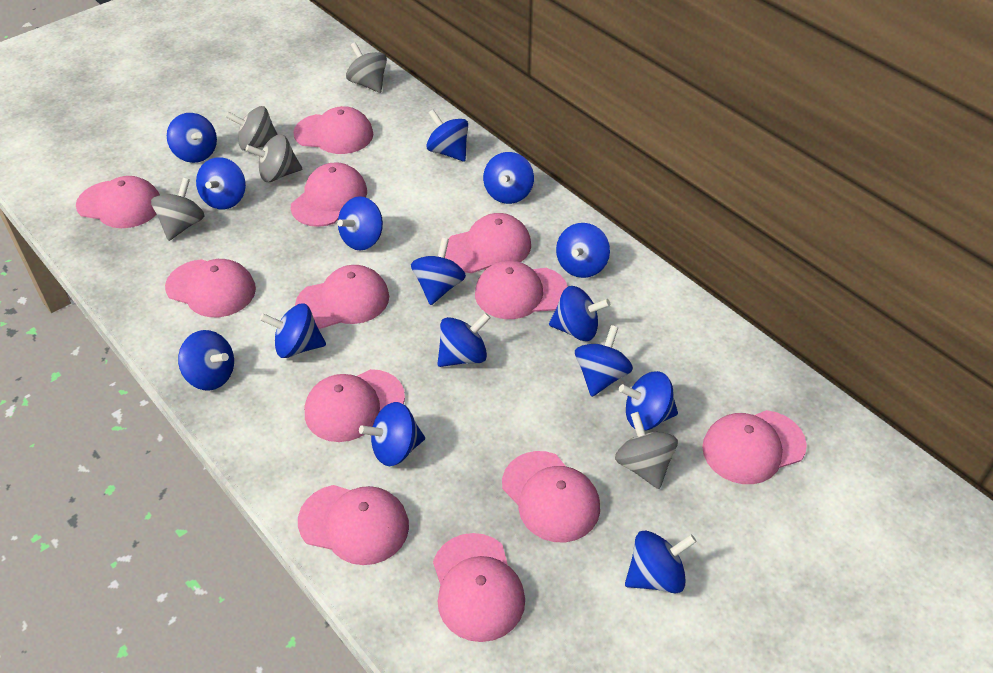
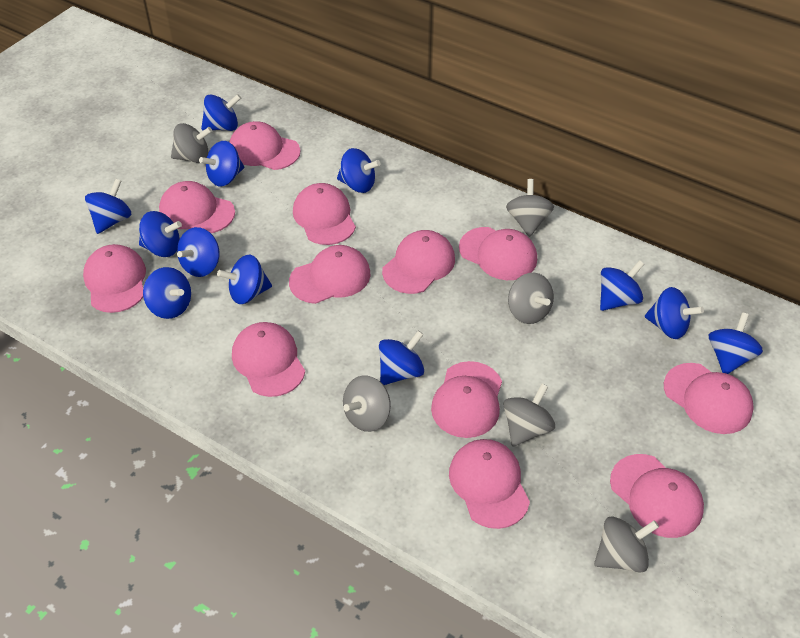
blue spinning top: 15 -> 12
grey spinning top: 5 -> 6

